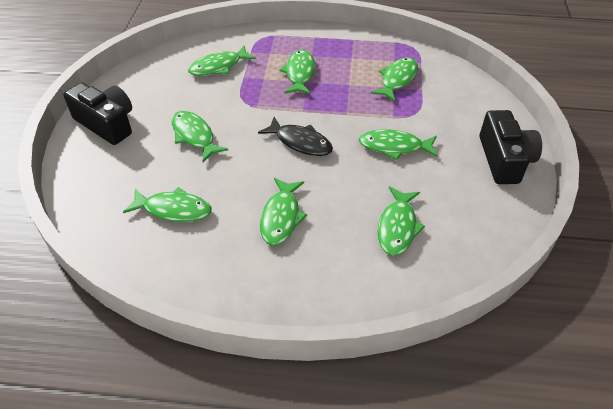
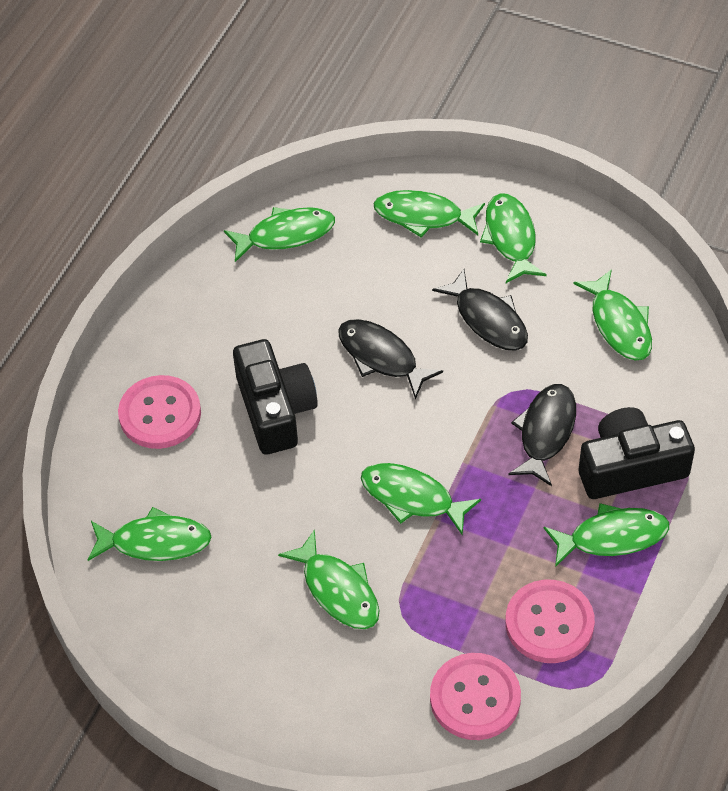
black fish: 1 -> 3
pink button: 0 -> 3

